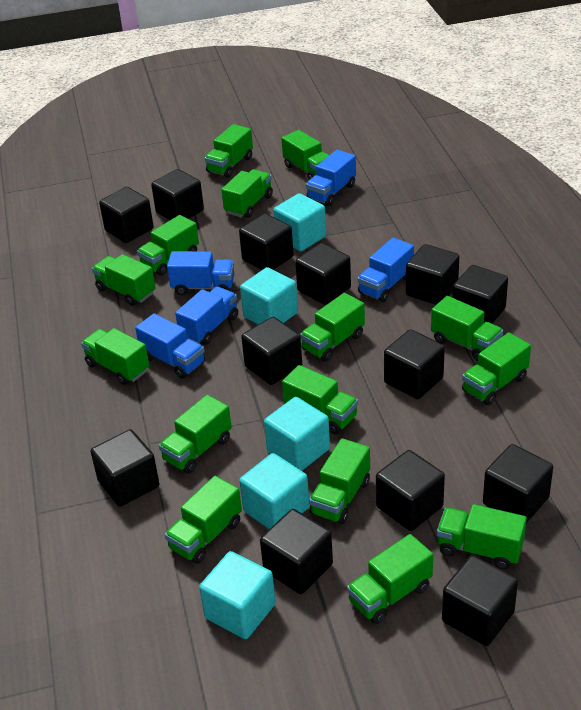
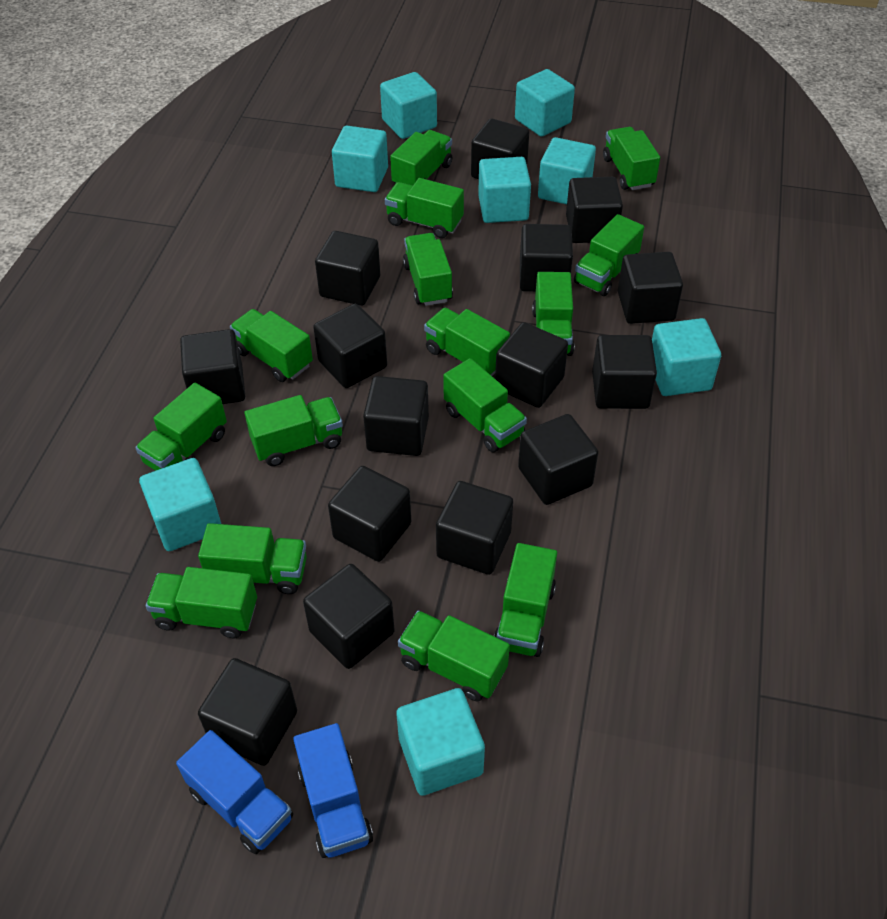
black cube: 13 -> 15
blue truck: 5 -> 2
turquoise cube: 5 -> 8

